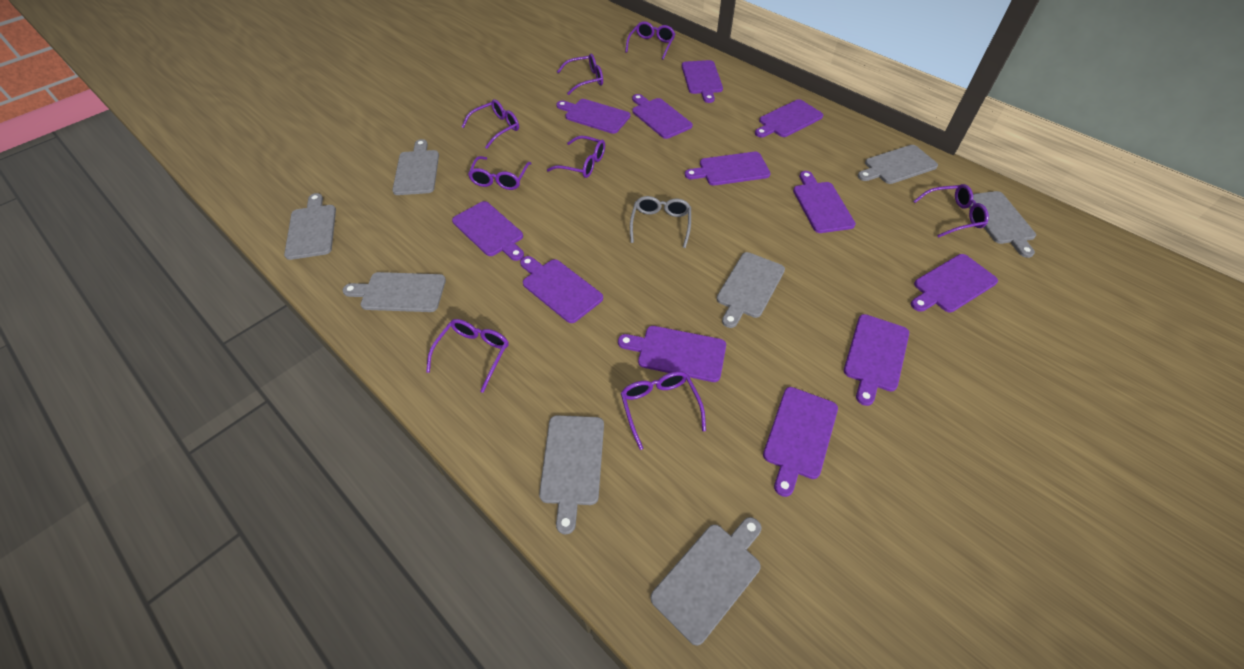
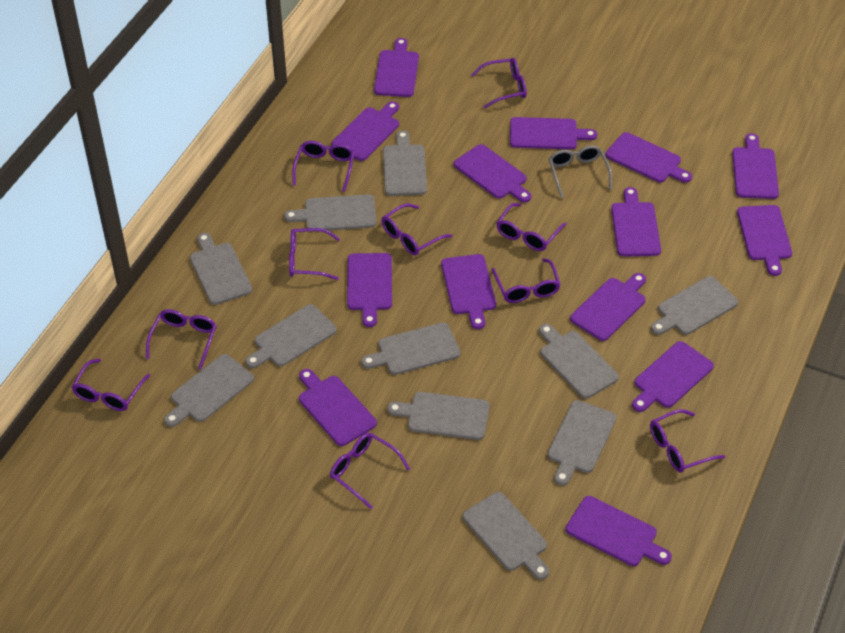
grey cutting board: 8 -> 11
purple cutting board: 12 -> 14
purple glasses: 8 -> 10

